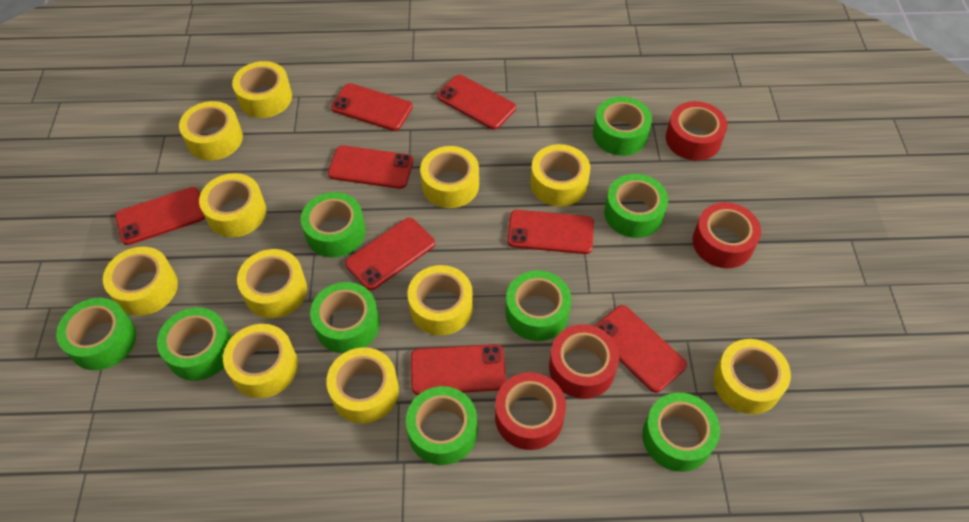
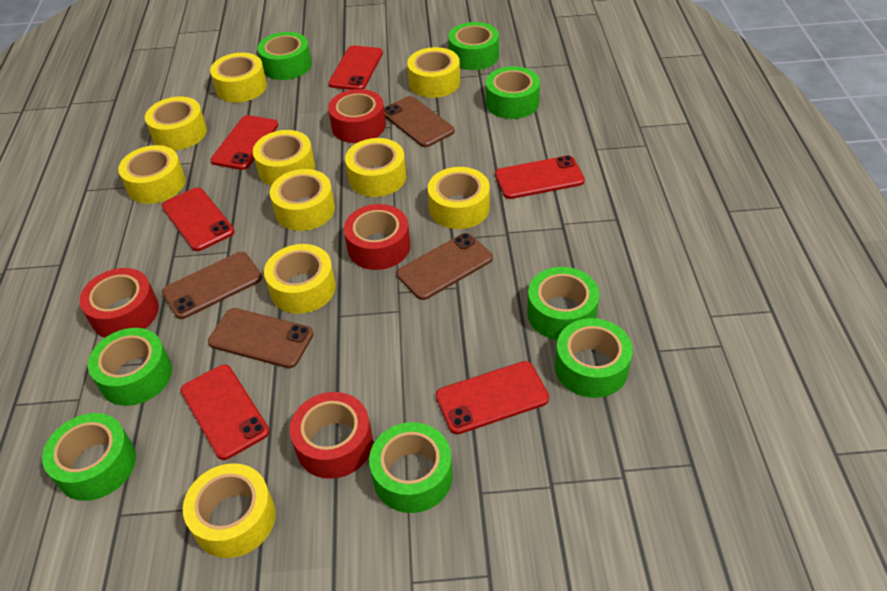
brown phone: 0 -> 4
green tape: 9 -> 8
red phone: 8 -> 6
yellow tape: 11 -> 10

